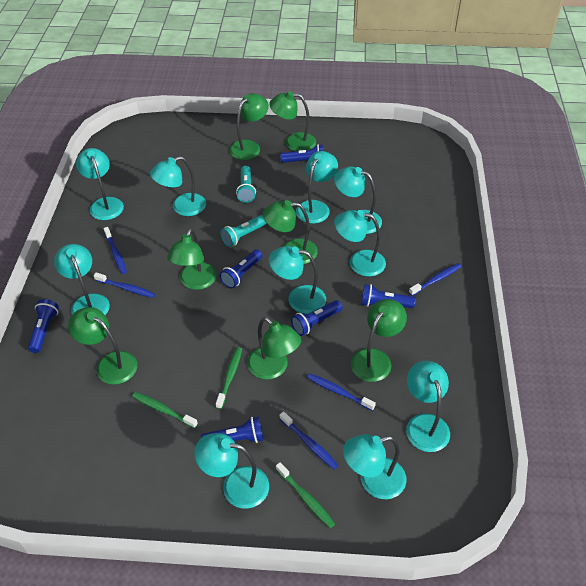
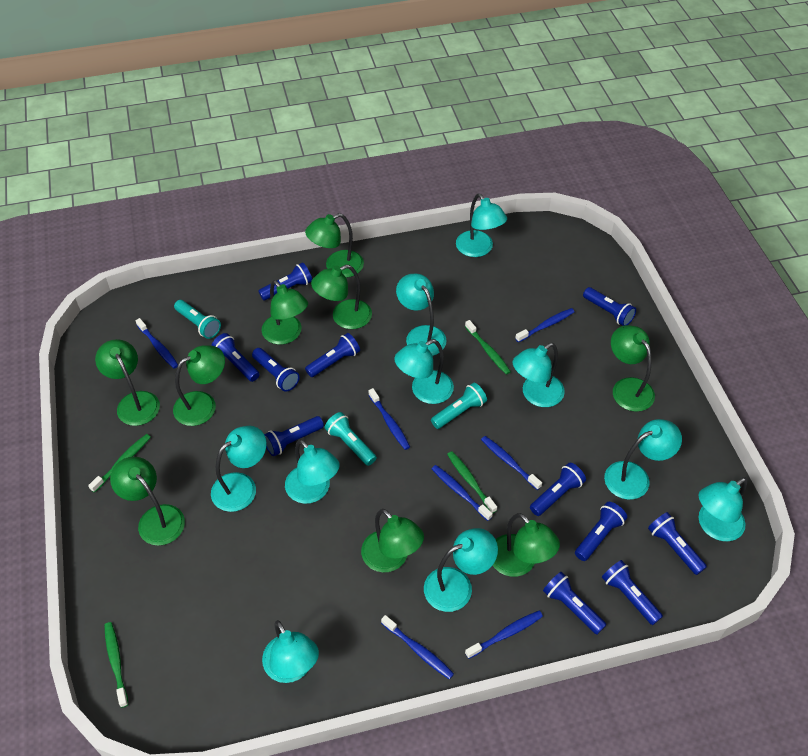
blue flashlight: 6 -> 11
blue toothbrush: 5 -> 7
green lamp: 7 -> 9
green toothbrush: 3 -> 4
turquoise flashlight: 2 -> 3

